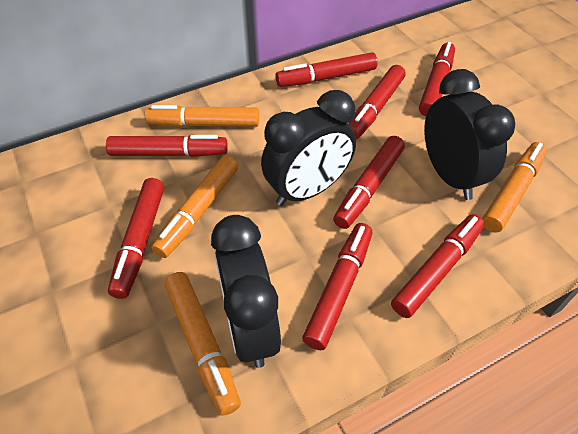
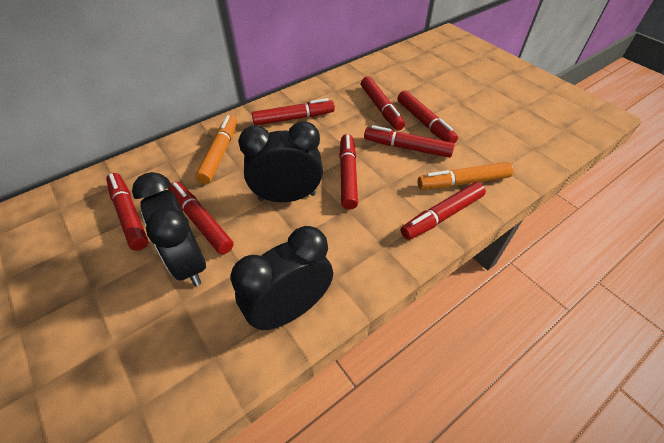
orange marker: 4 -> 2

